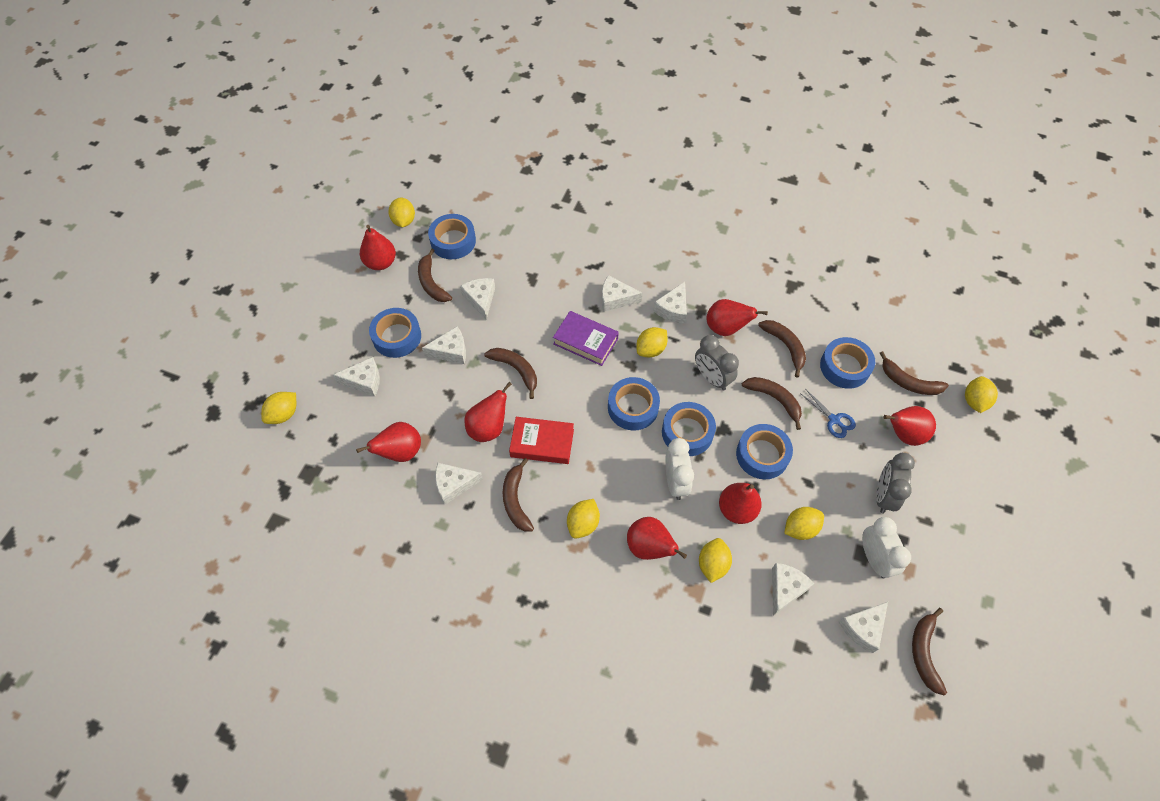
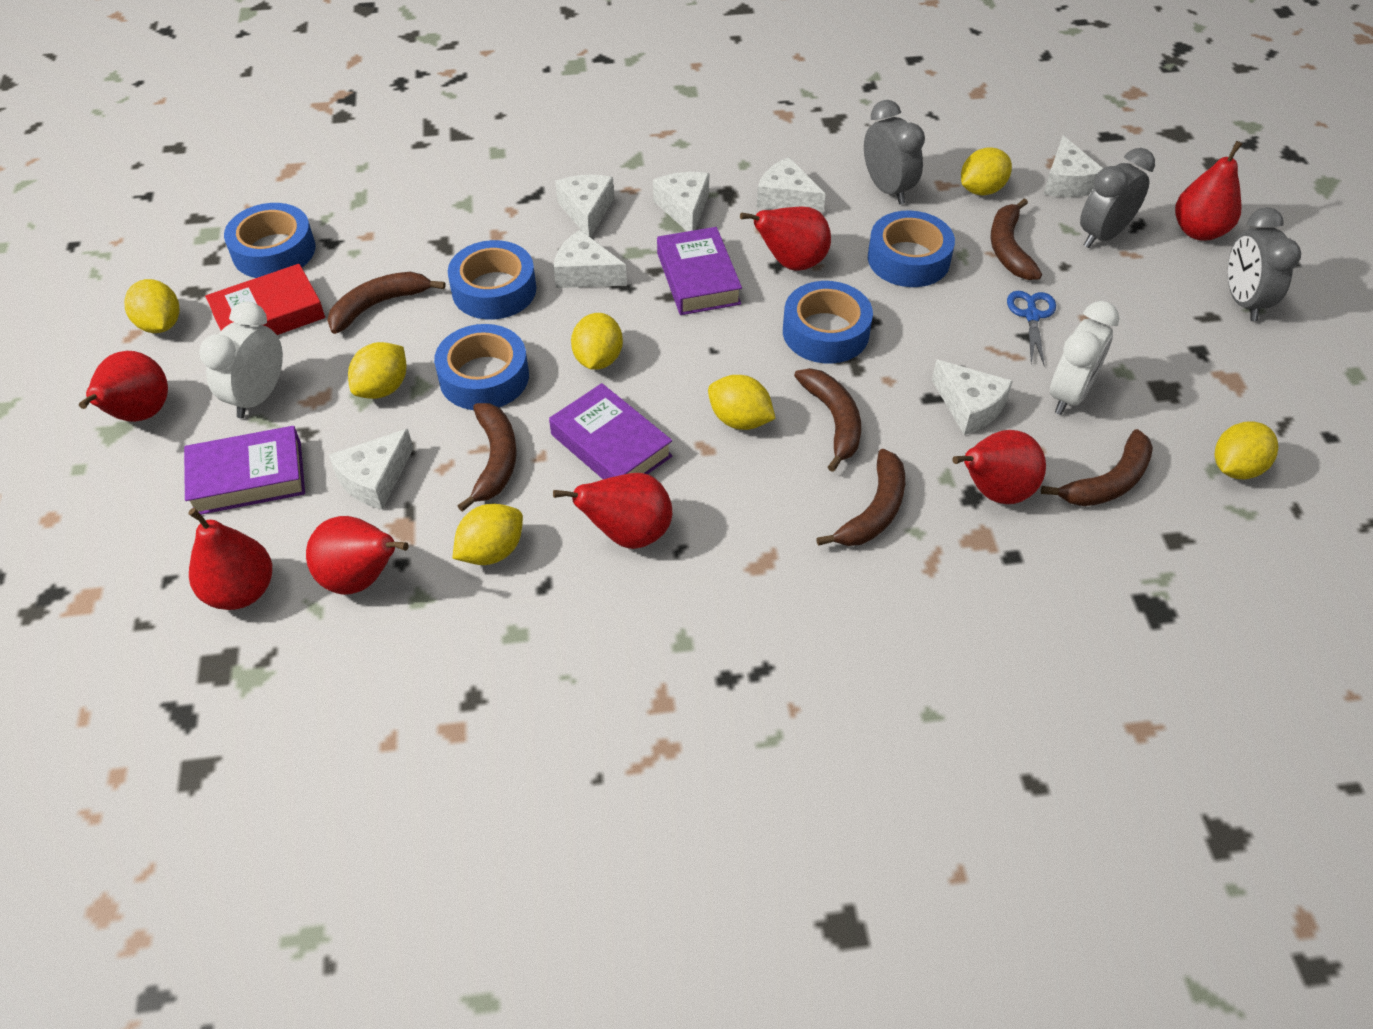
blue tape: 6 -> 5
brown banana: 7 -> 6
grey clock: 2 -> 3
purple book: 1 -> 3
white cheese: 8 -> 7

